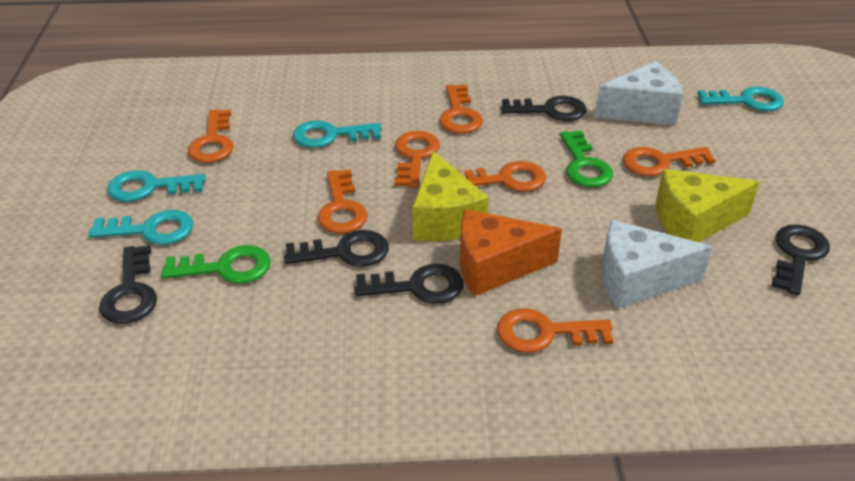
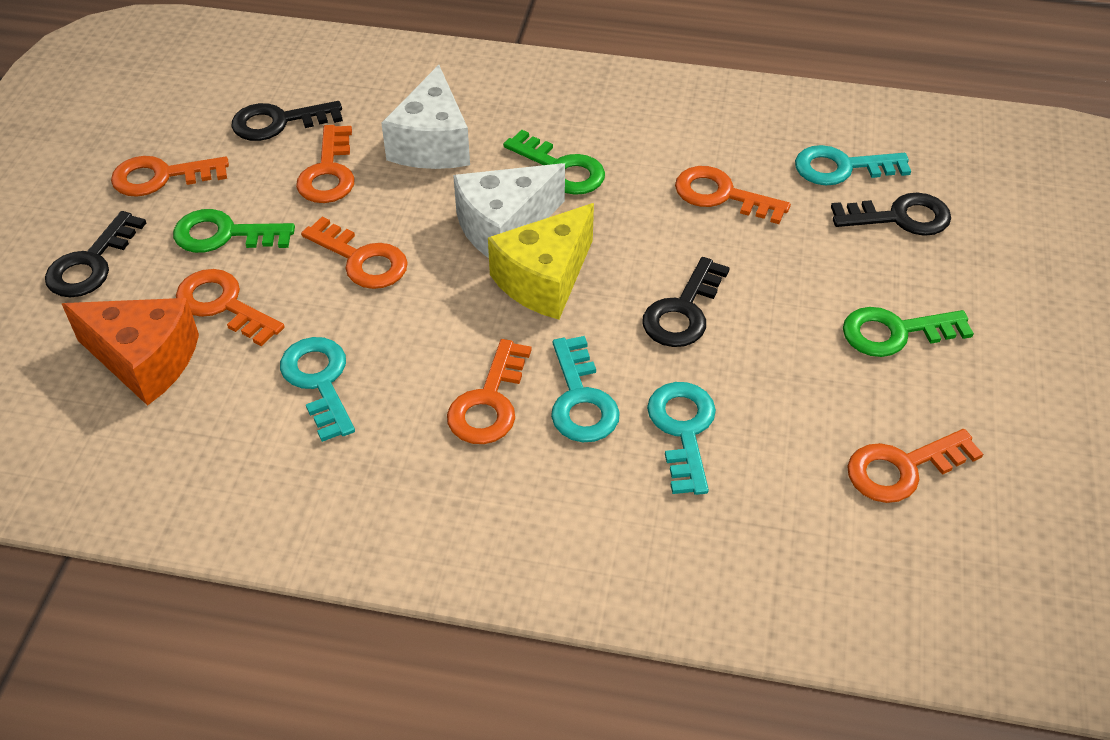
black key: 5 -> 4
green key: 2 -> 3
yellow cheese: 2 -> 1

